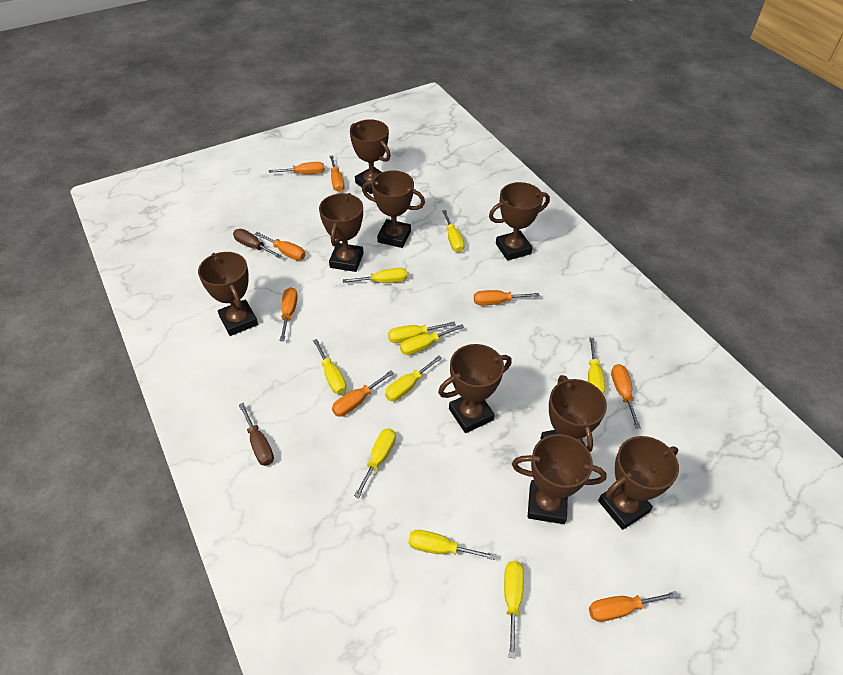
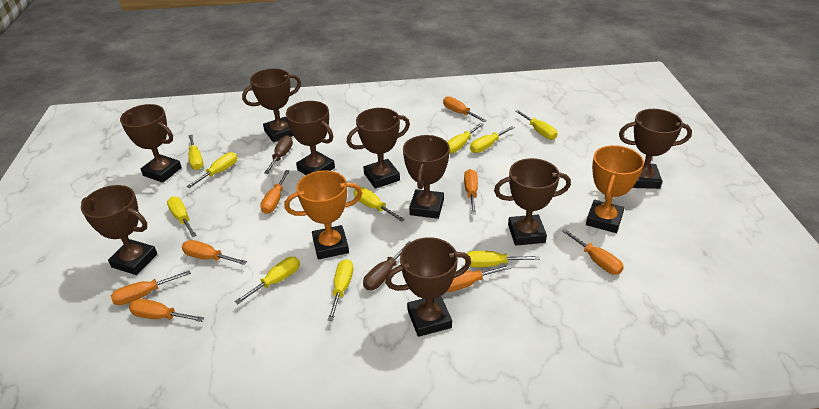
orange trophy: 0 -> 2

